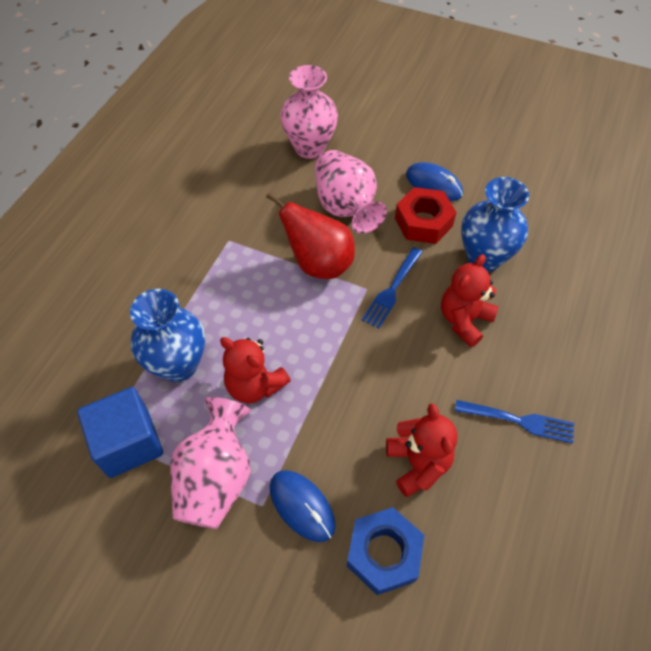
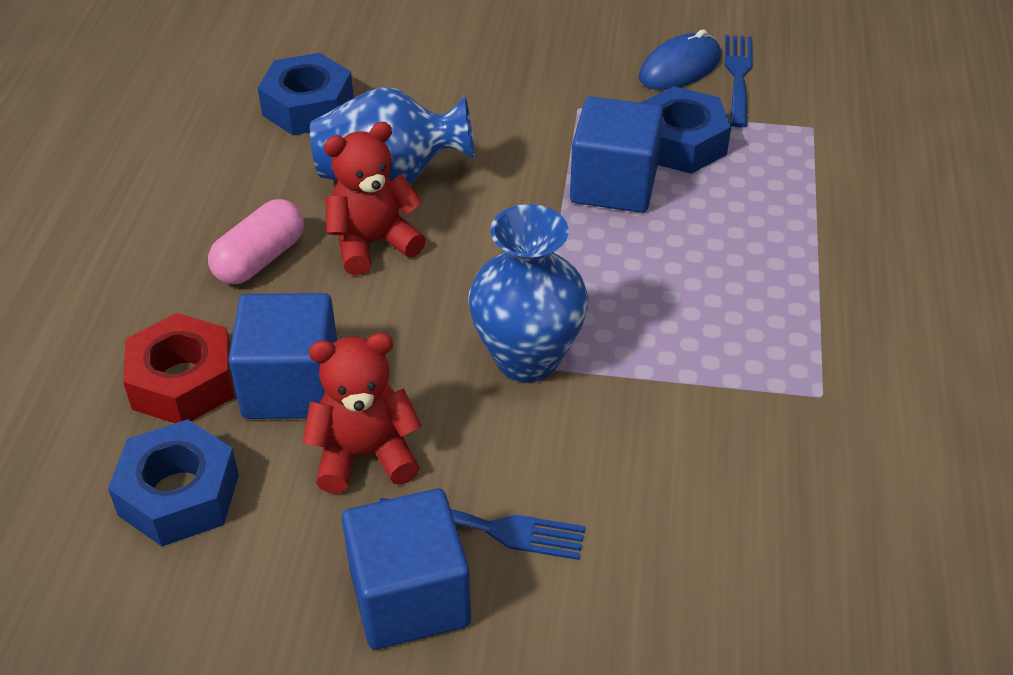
blue cube: 1 -> 3
blue mouse: 2 -> 1
blue nut: 1 -> 3
pink capsule: 0 -> 1
pink vase: 3 -> 0
red pear: 1 -> 0
red teddy bear: 3 -> 2

